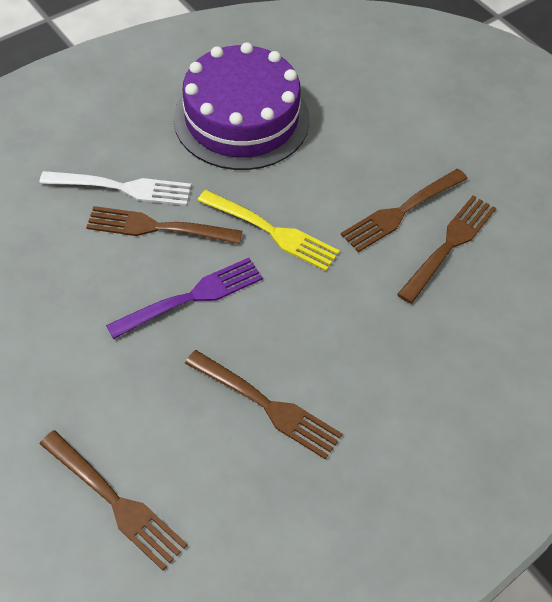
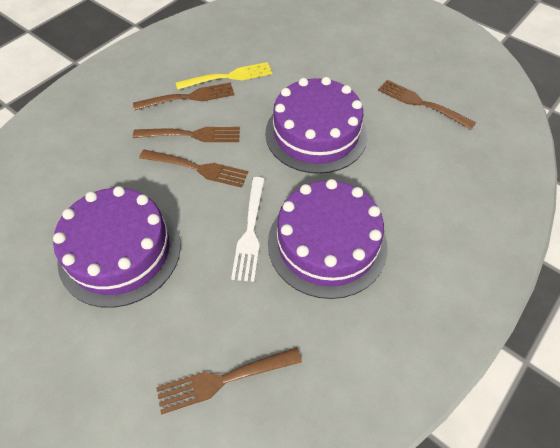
purple cake: 1 -> 3
purple fork: 1 -> 0

